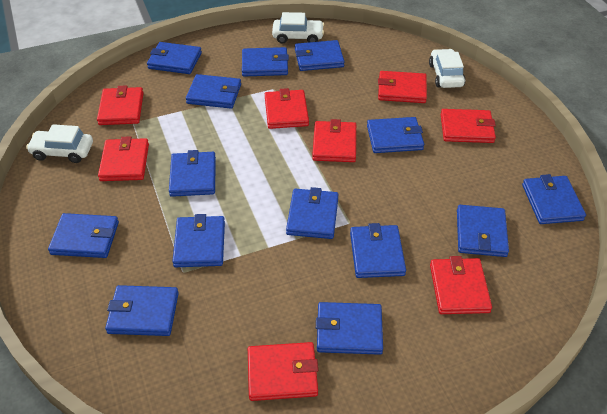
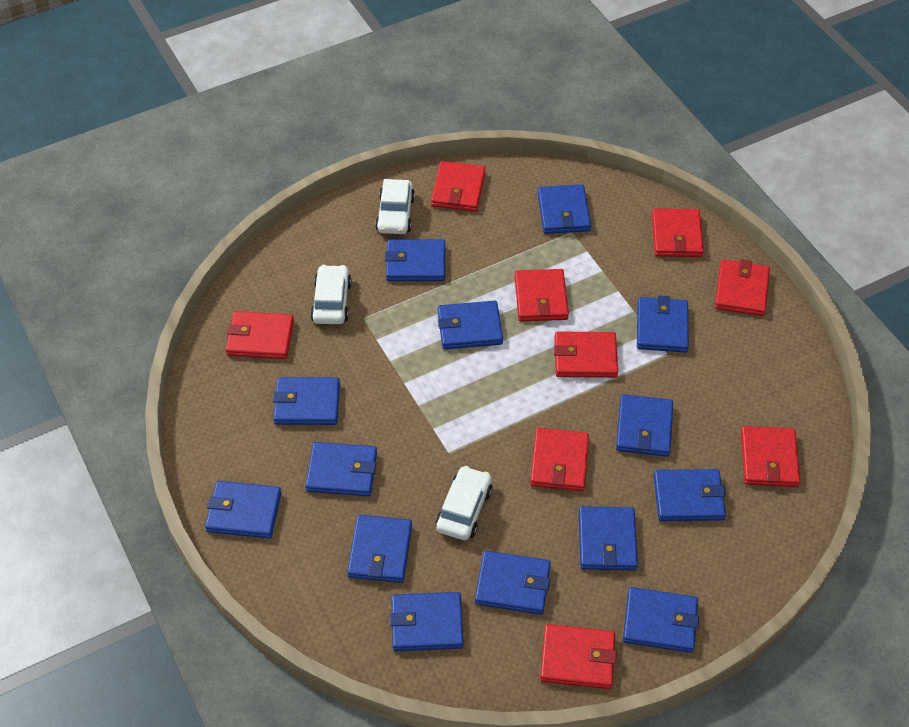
red wallet: 8 -> 9

